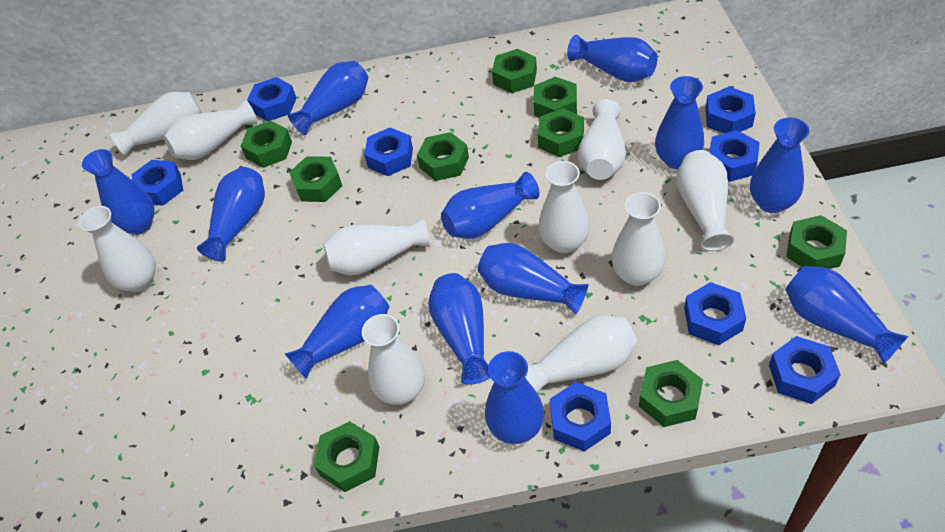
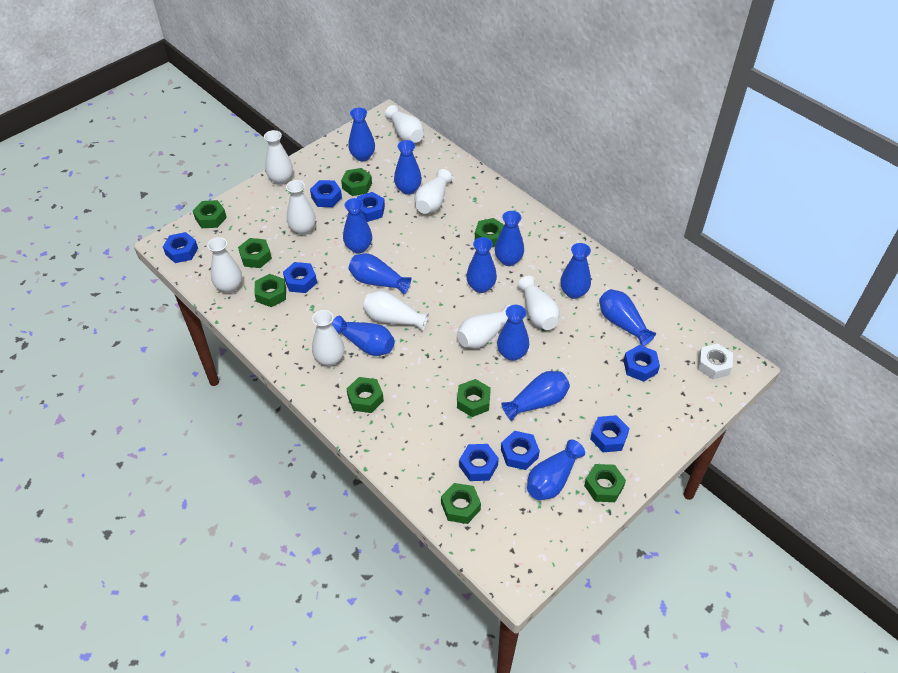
white nut: 0 -> 1
white vase: 10 -> 9

